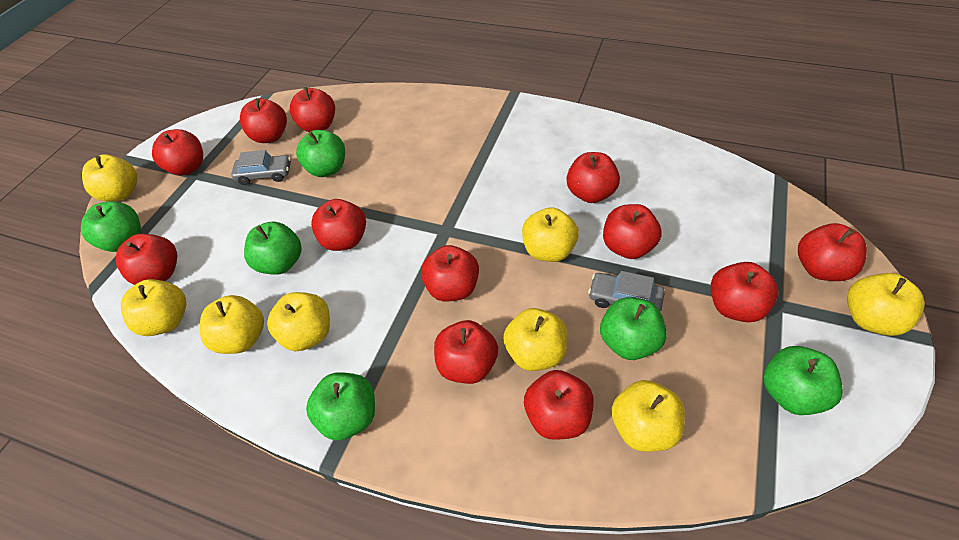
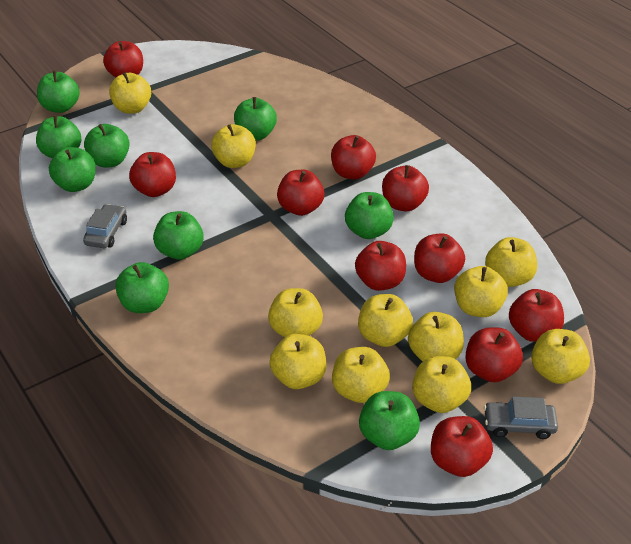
green apple: 6 -> 9
red apple: 12 -> 10
yellow apple: 8 -> 11

